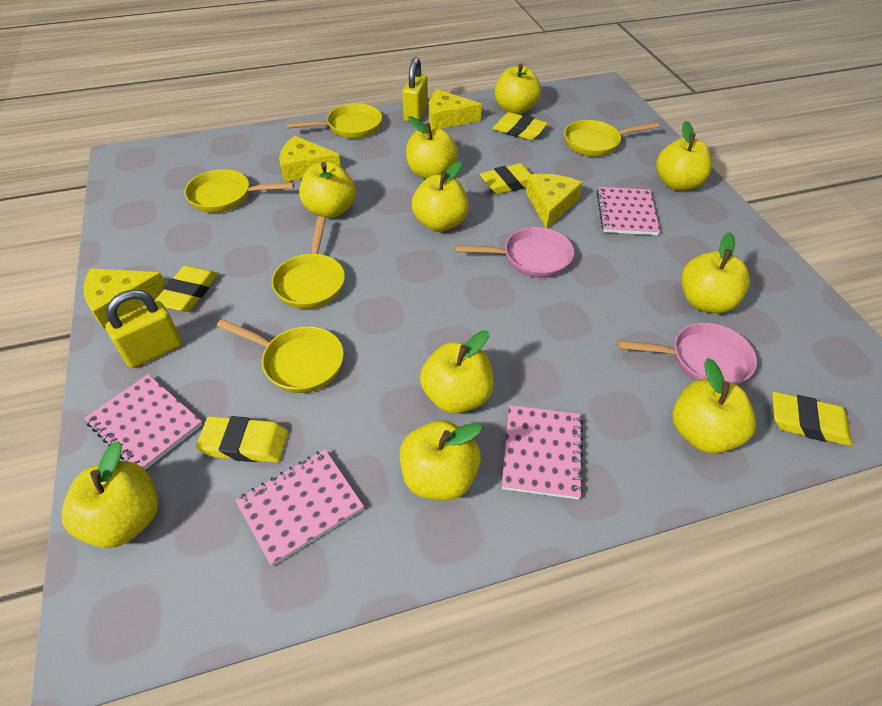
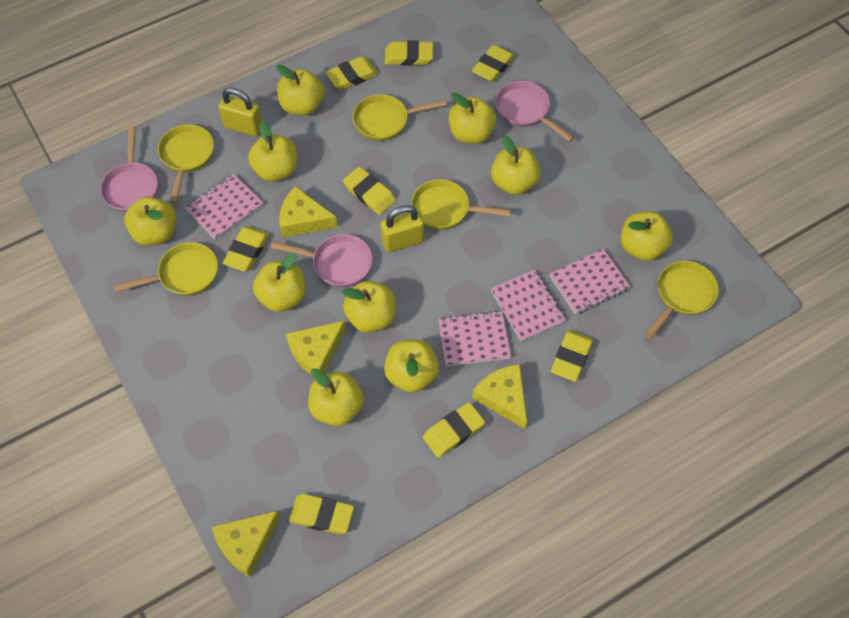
pink pan: 2 -> 3
yellow eraser: 5 -> 8

